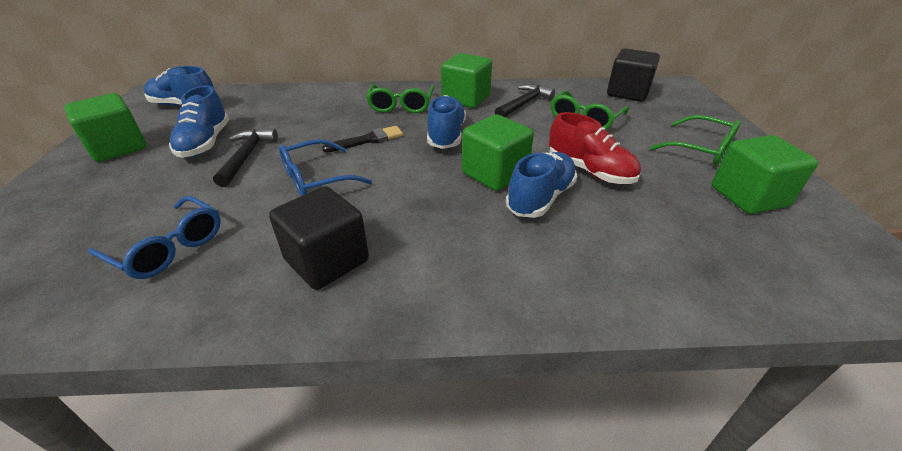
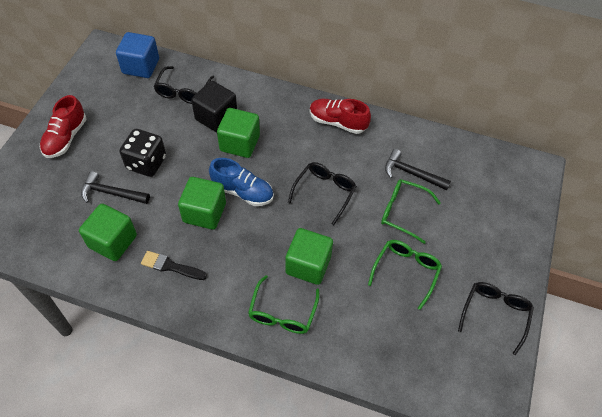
black cube: 2 -> 1
black dice: 0 -> 1
black glasses: 0 -> 3
blue cube: 0 -> 1
blue glasses: 2 -> 0
blue shoe: 4 -> 1
red shoe: 1 -> 2

